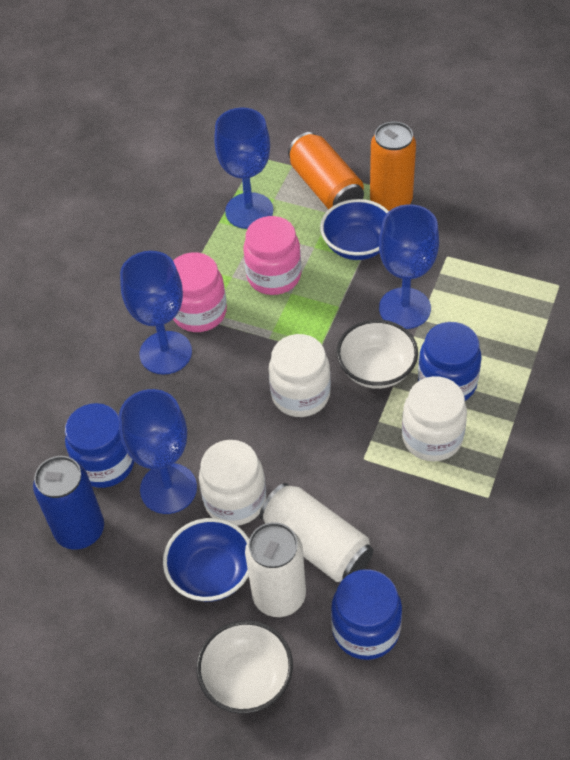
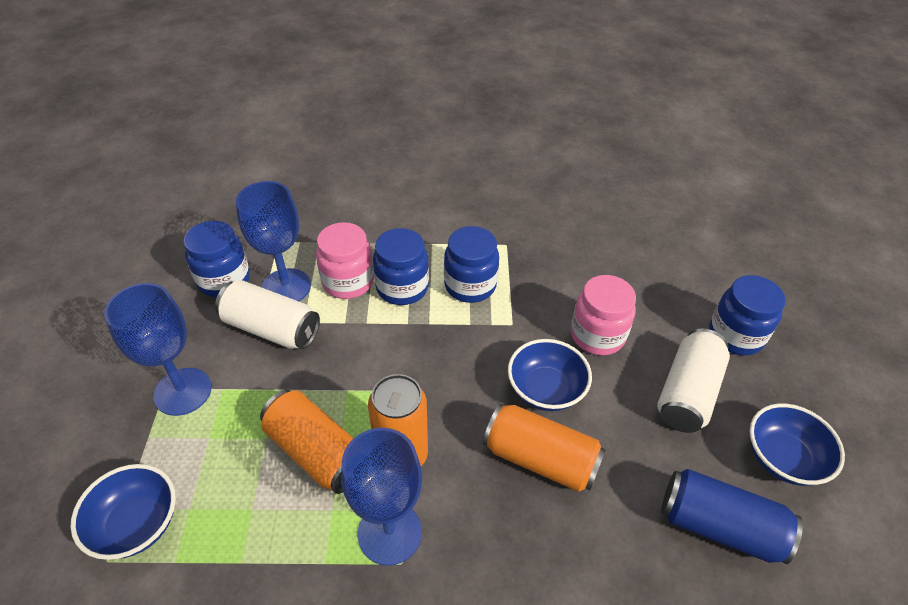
blue bowl: 2 -> 3
blue goblet: 4 -> 3
blue jar: 3 -> 4
orange can: 2 -> 3
white bowl: 2 -> 0
white jar: 3 -> 0

